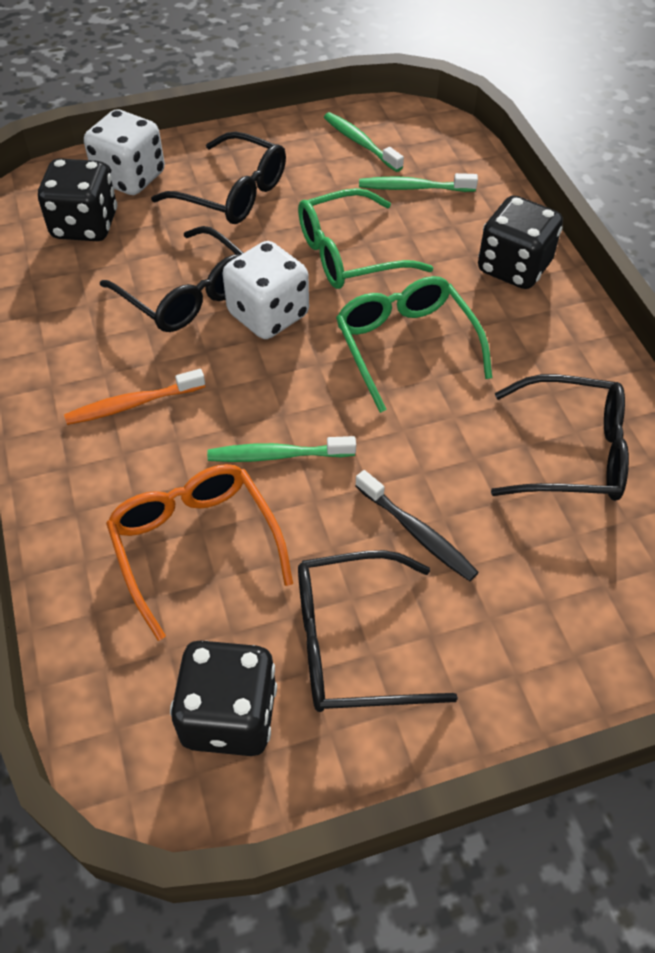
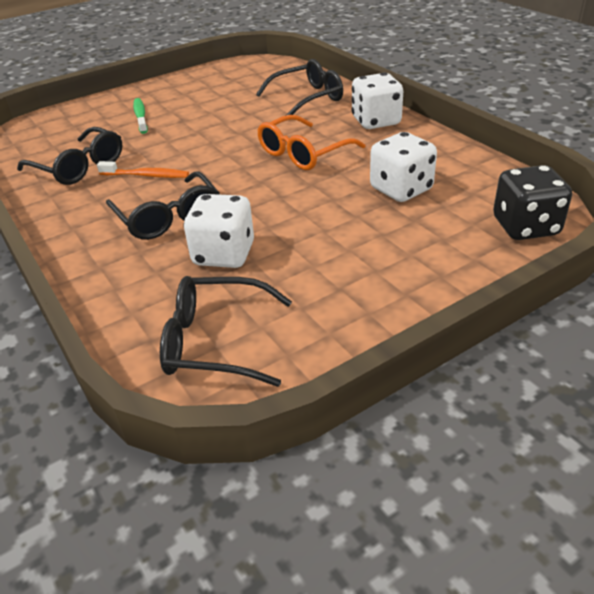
black dice: 3 -> 1
black toothbrush: 1 -> 0
green glasses: 2 -> 0
green toothbrush: 3 -> 1
white dice: 2 -> 3

